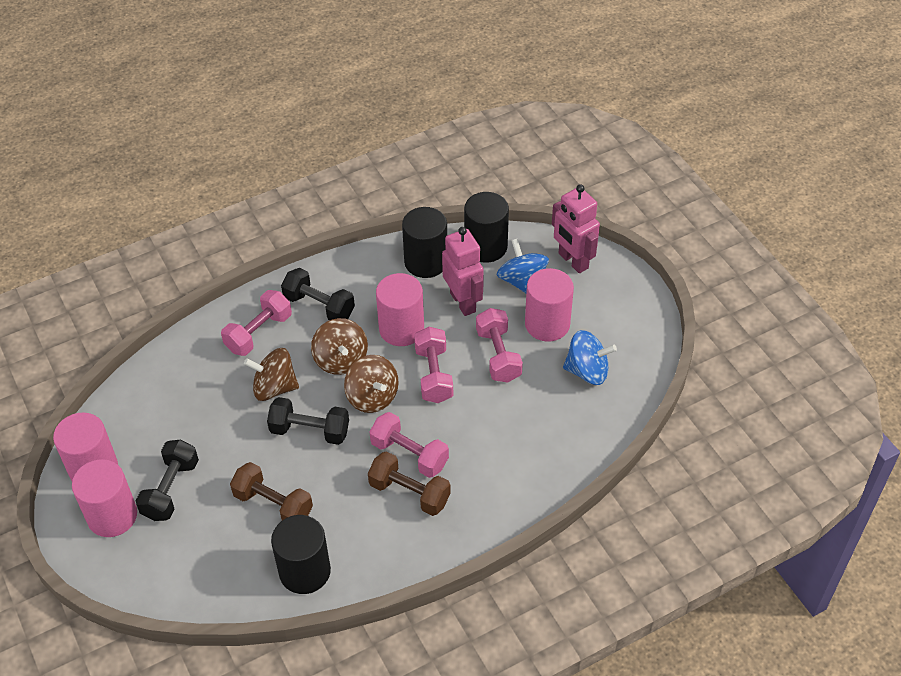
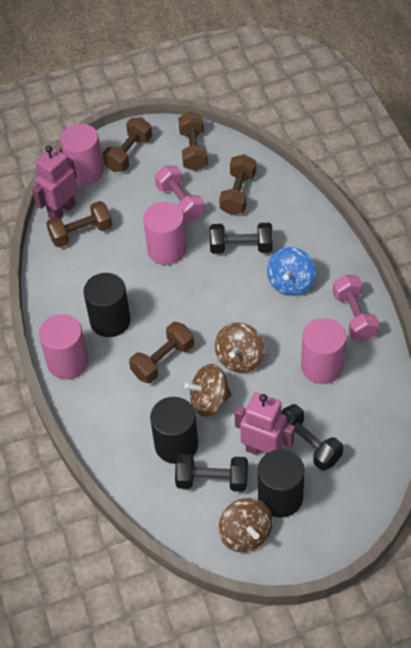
blue spinning top: 2 -> 1
brown dumbbell: 2 -> 5
pink dumbbell: 4 -> 2

